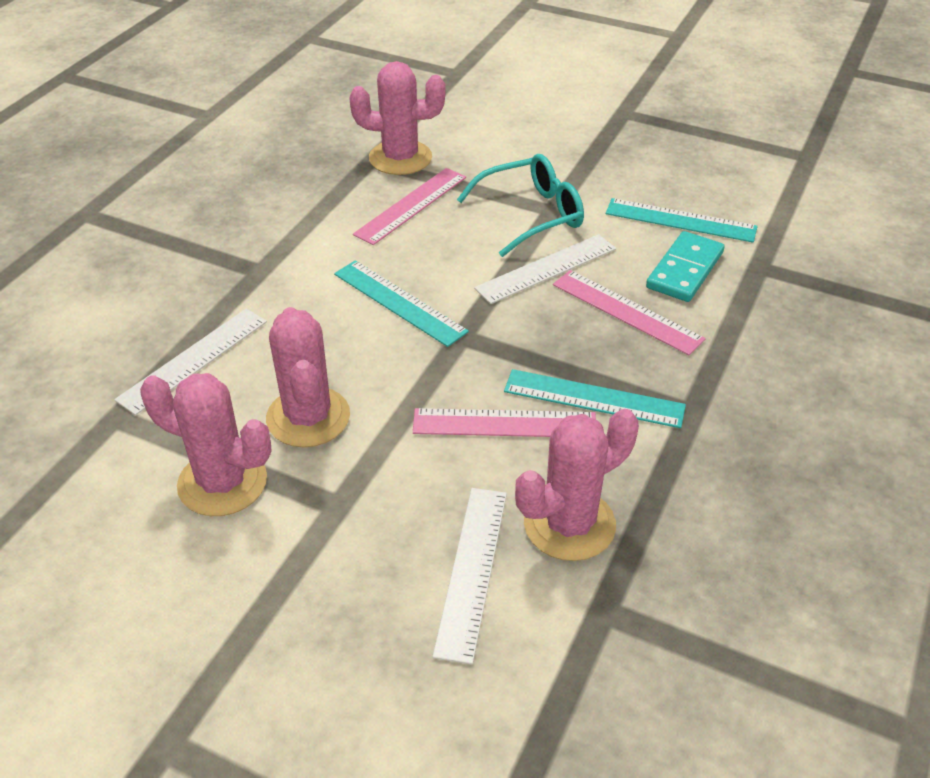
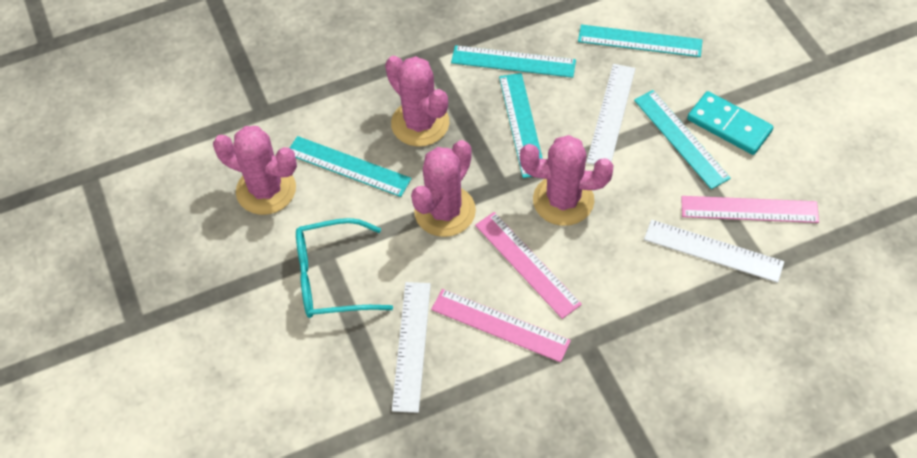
turquoise ruler: 3 -> 5

